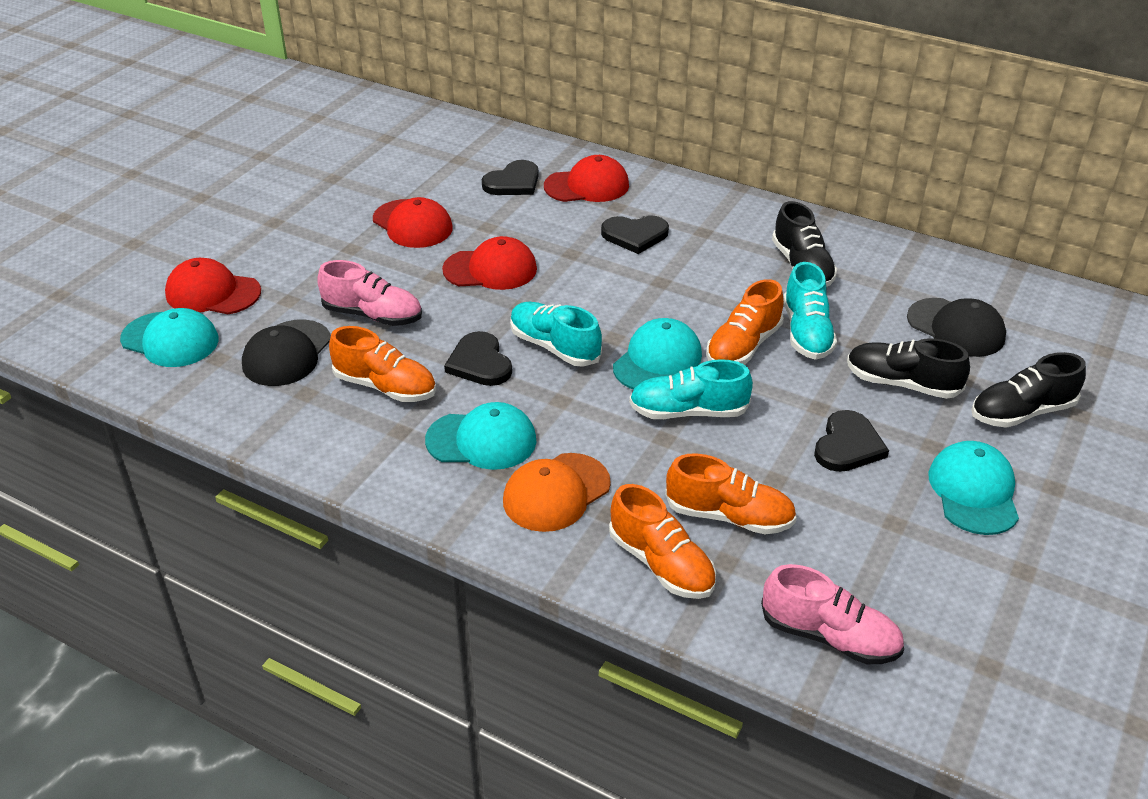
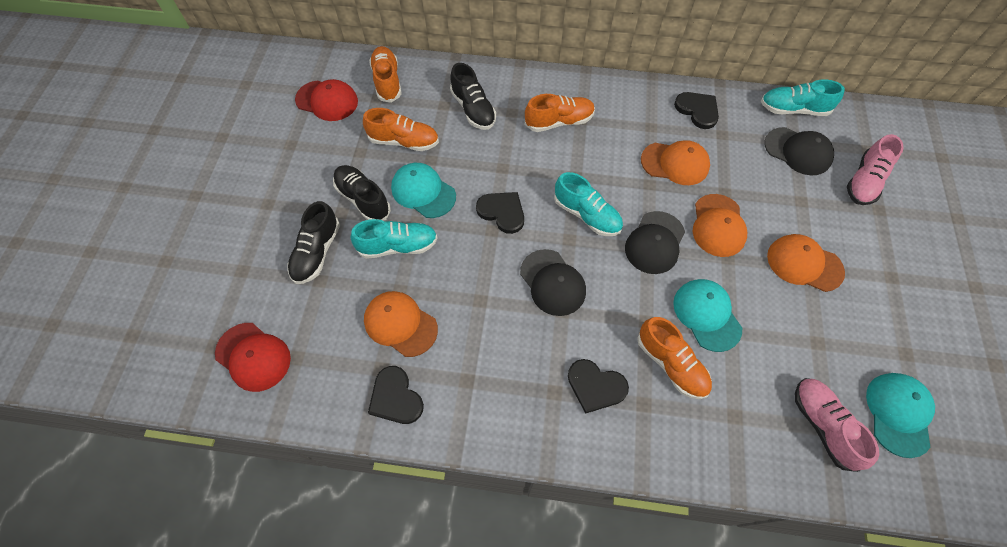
black cap: 2 -> 3
orange cap: 1 -> 4
red cap: 4 -> 2
turquoise cap: 4 -> 3

